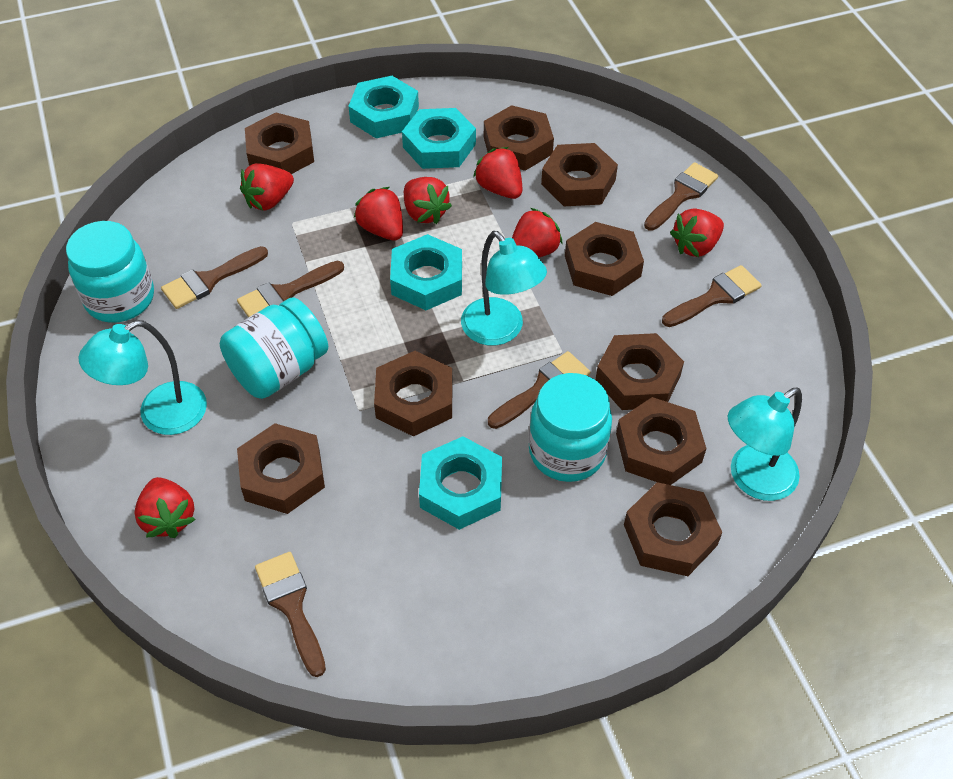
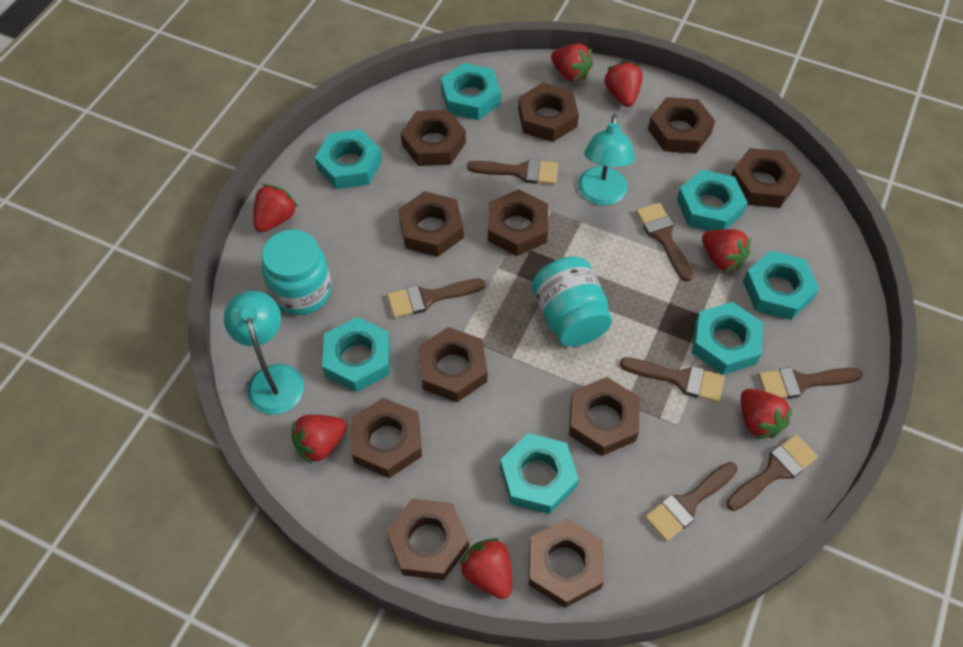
brown brush: 6 -> 7
brown nut: 9 -> 11
turquoise jar: 3 -> 2
turquoise lamp: 3 -> 2
turquoise nut: 4 -> 7

